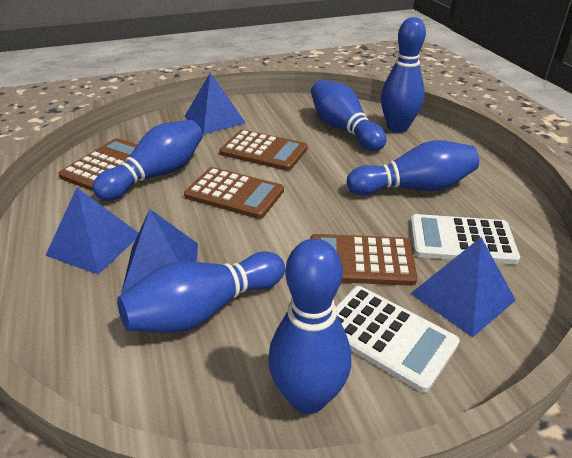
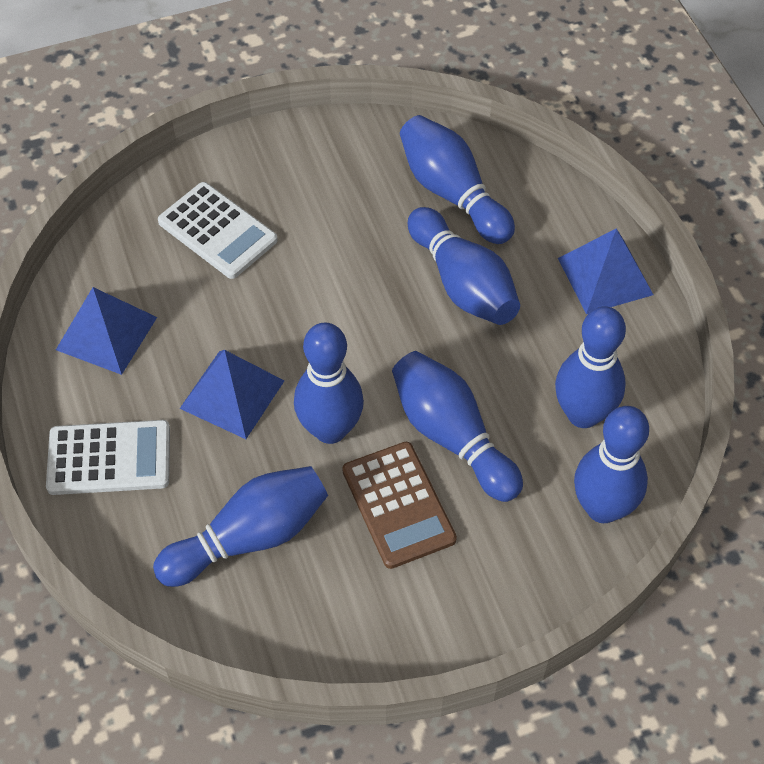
blue bowling pin: 6 -> 7
blue pyramid: 4 -> 3
brown calculator: 4 -> 1

